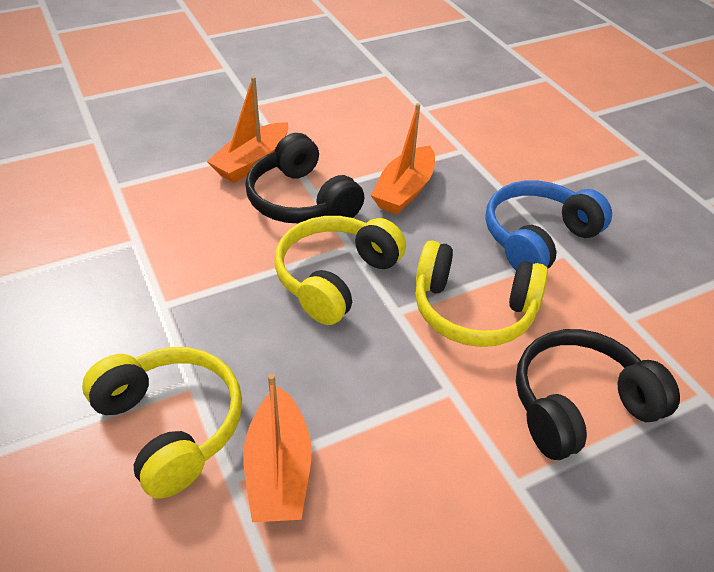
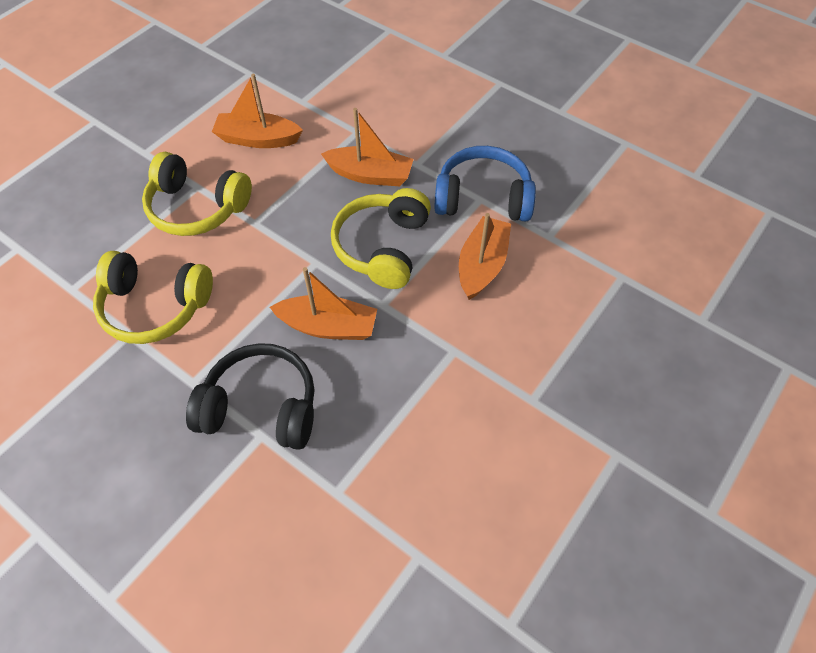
black headphones: 2 -> 1
orange boat: 3 -> 4

